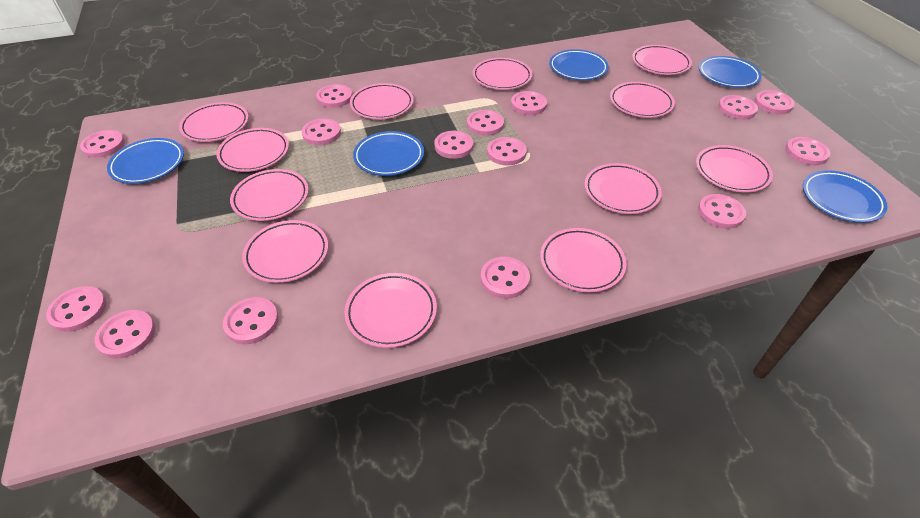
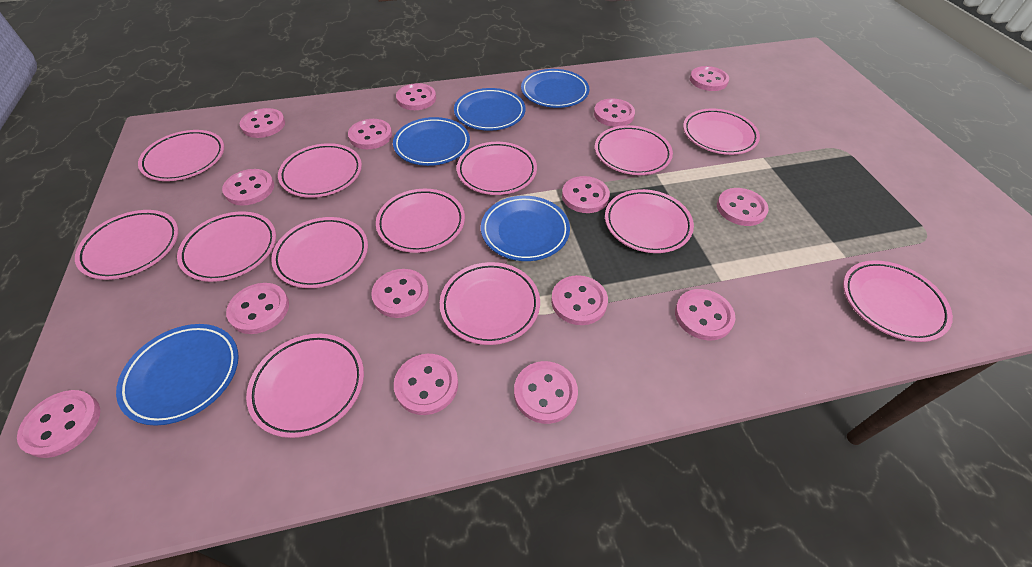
pink plate: 12 -> 13

